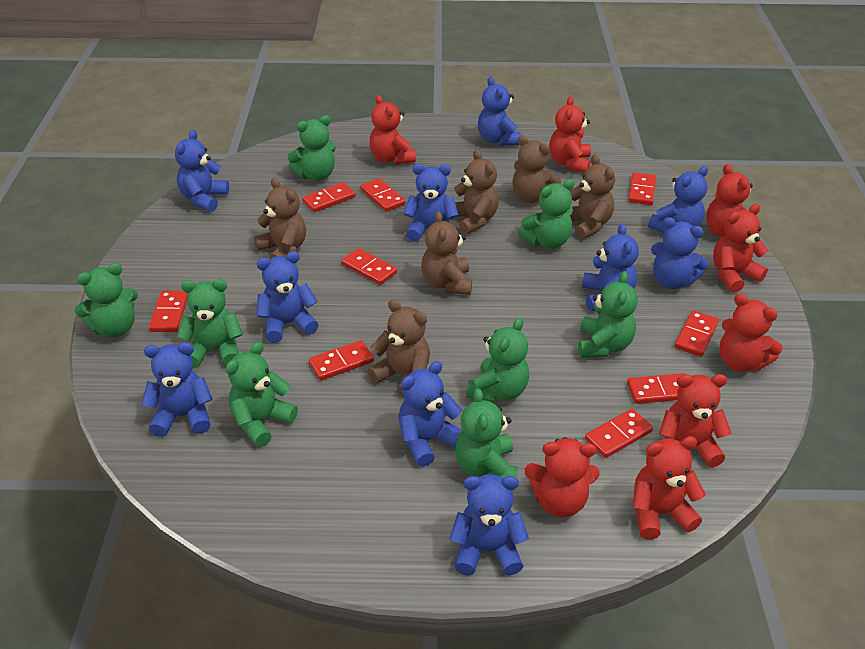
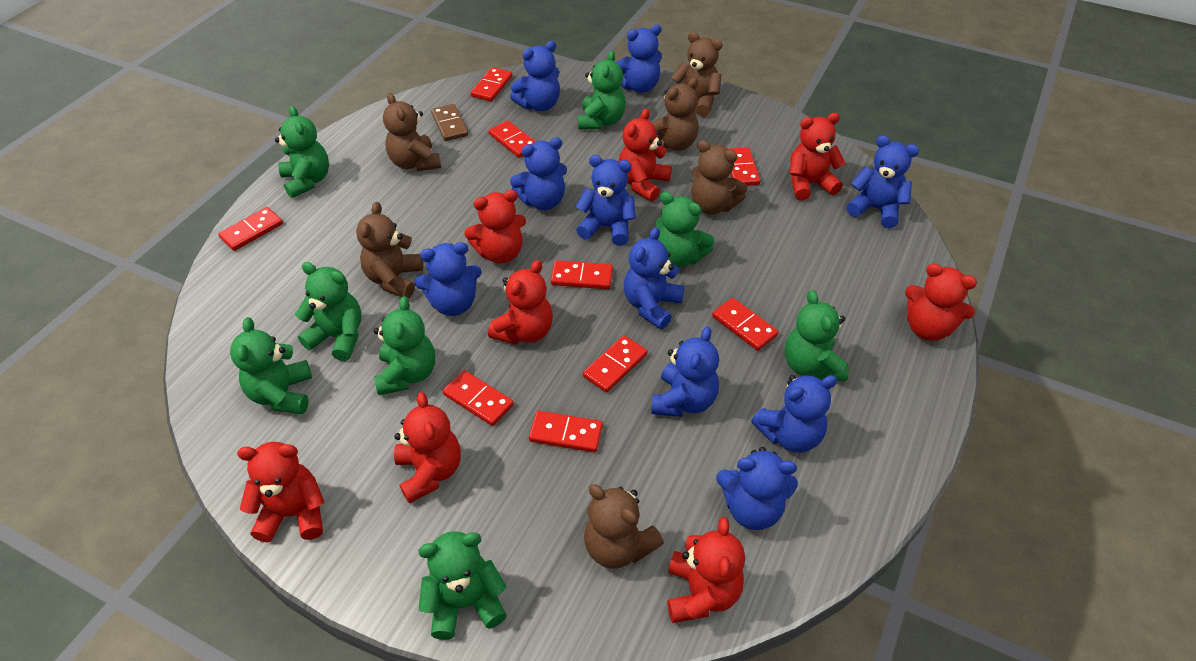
brown domino: 0 -> 1

